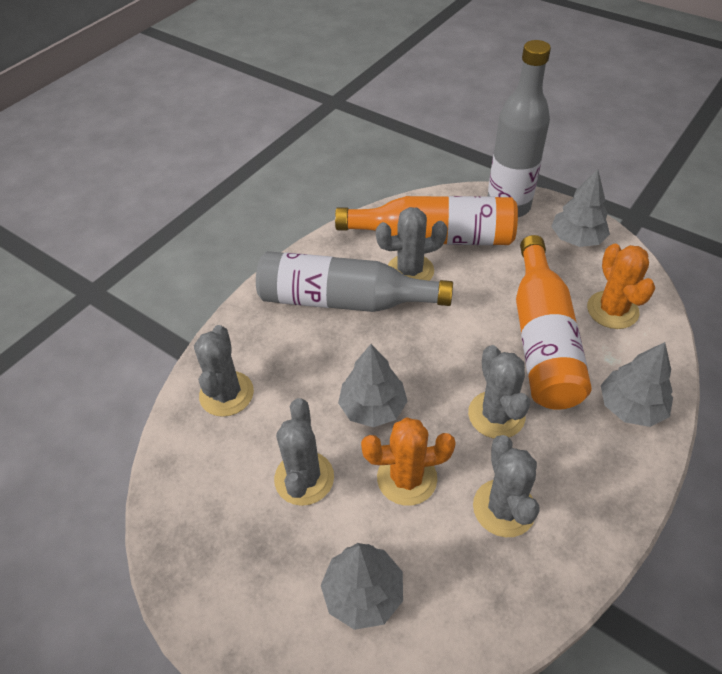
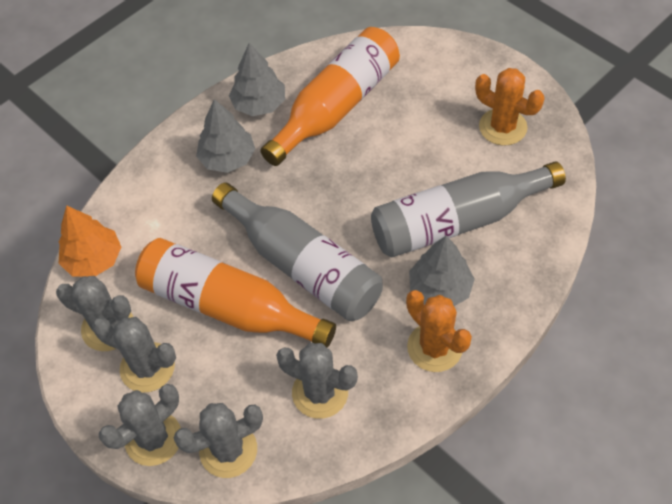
grey tree: 4 -> 3
orange tree: 0 -> 1

